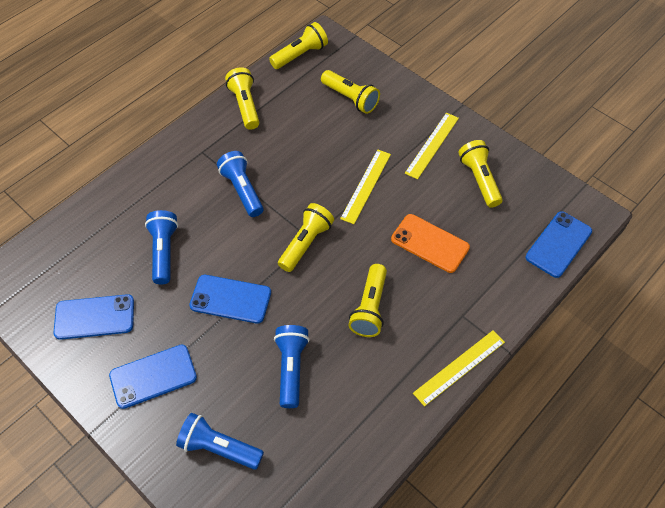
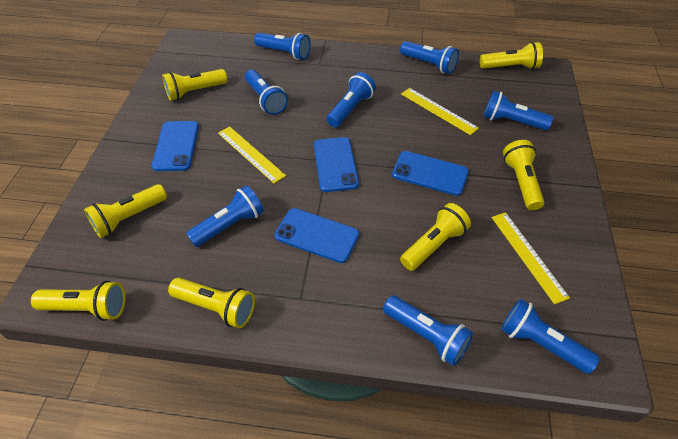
blue flashlight: 4 -> 8
orange phone: 1 -> 0
yellow flashlight: 6 -> 7

